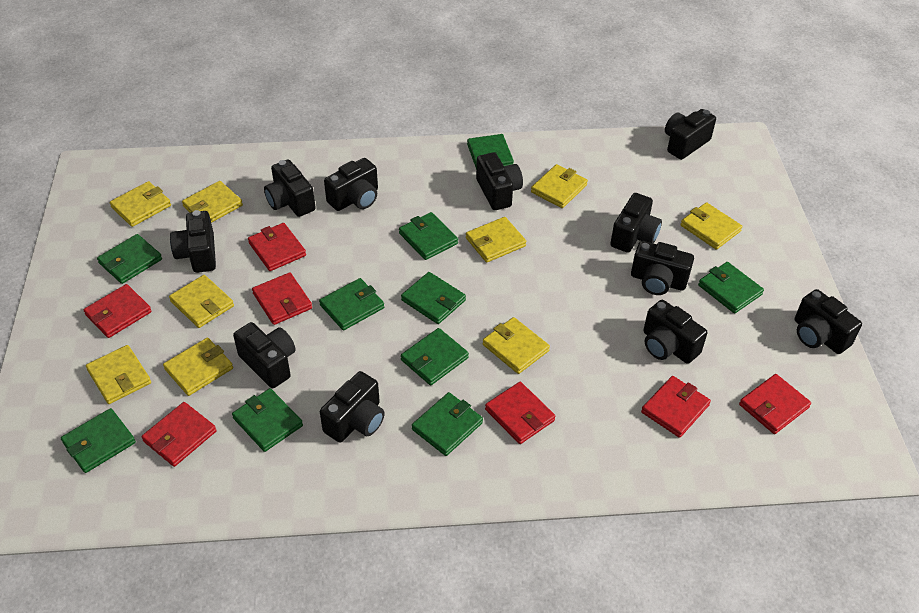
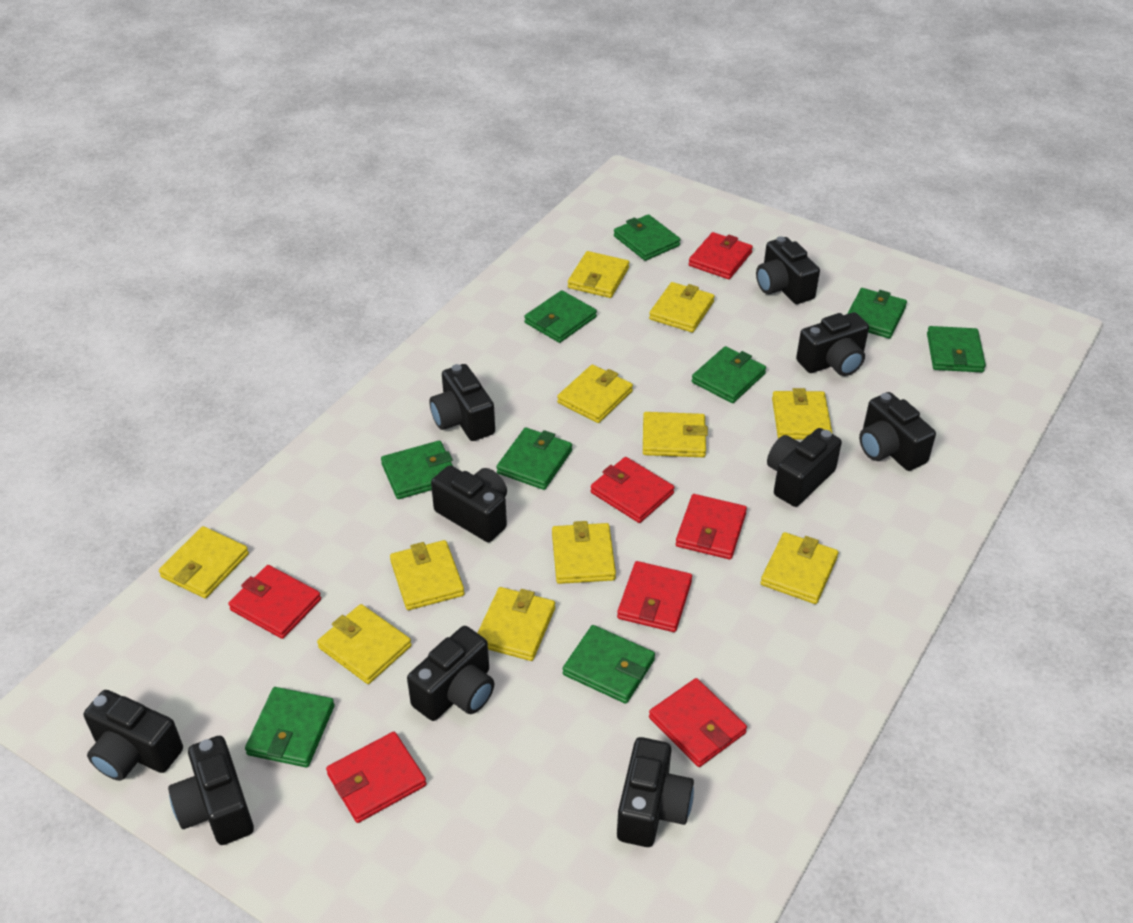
black camera: 11 -> 10
green wallet: 10 -> 9
yellow wallet: 9 -> 11

